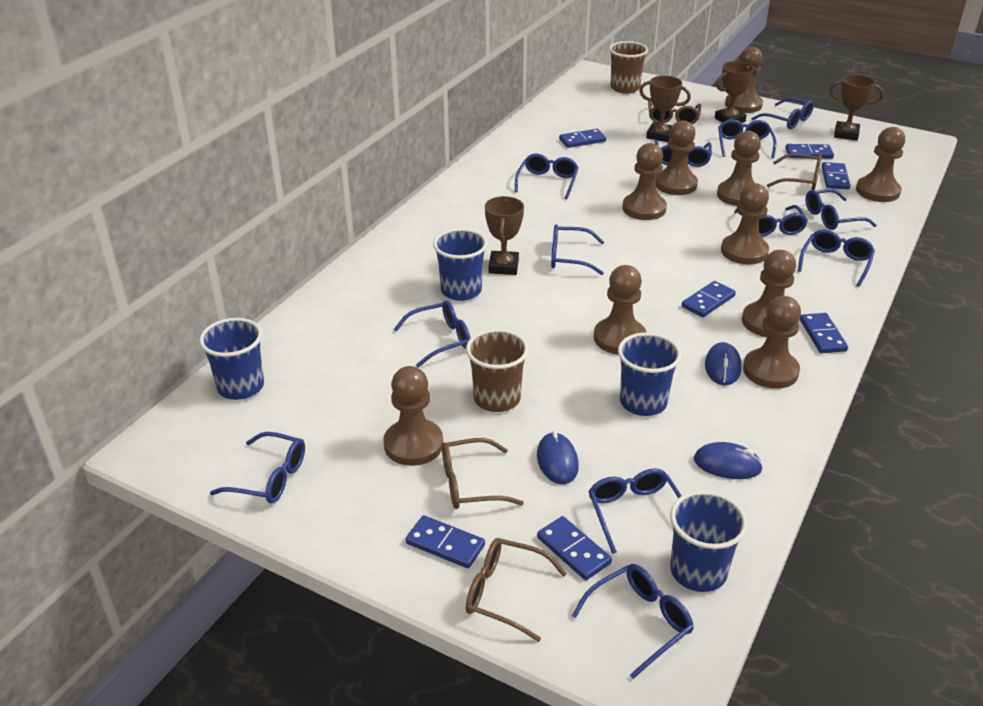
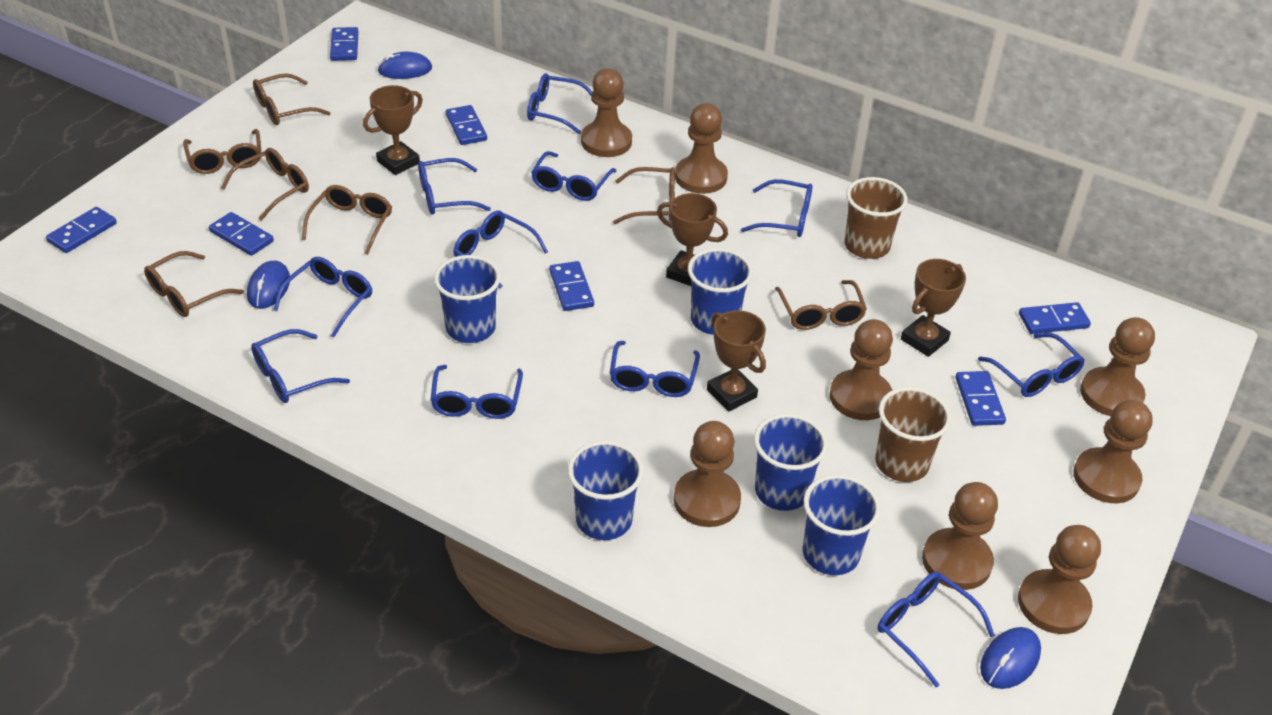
blue cup: 4 -> 5
blue glasses: 12 -> 11
brown glasses: 4 -> 7
brown pawn: 10 -> 8

